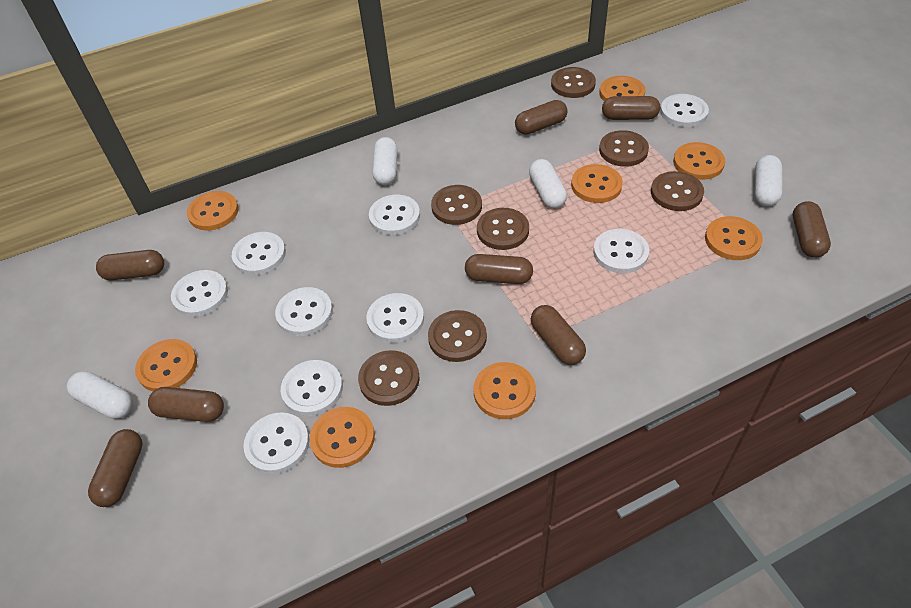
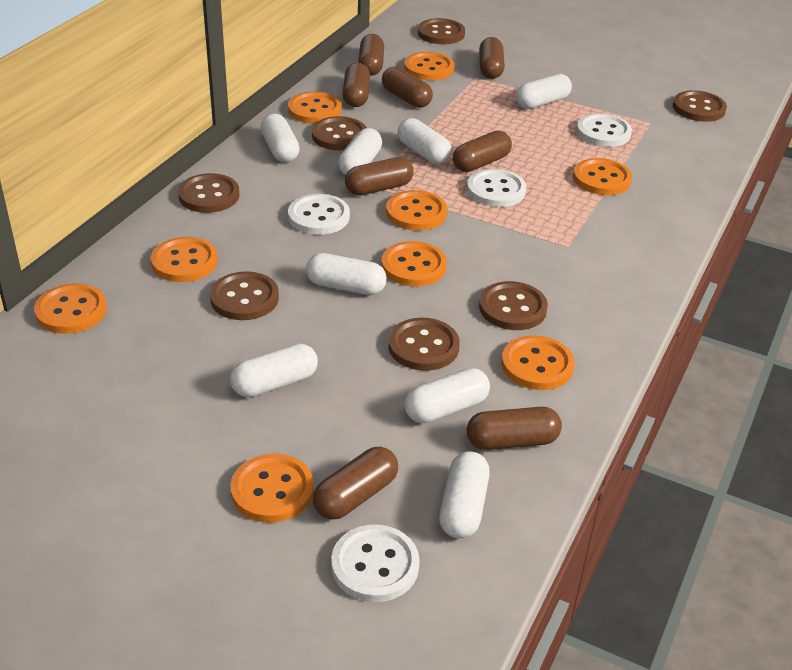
orange button: 8 -> 9
white button: 9 -> 4
white capsule: 4 -> 8

